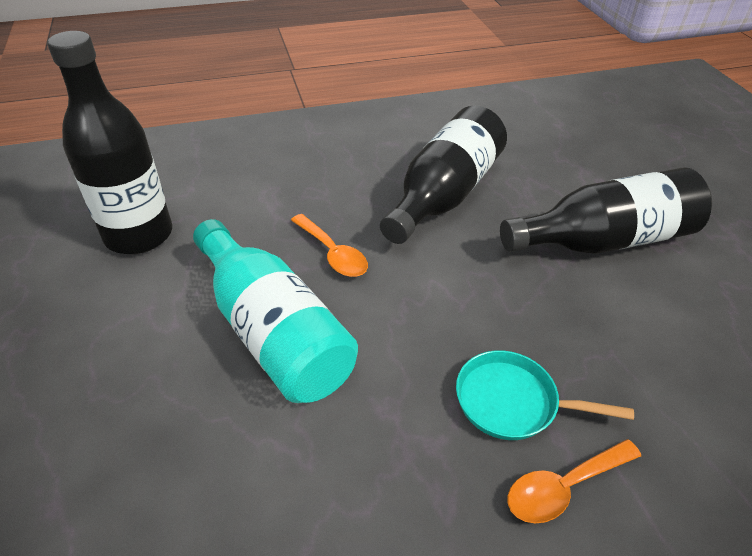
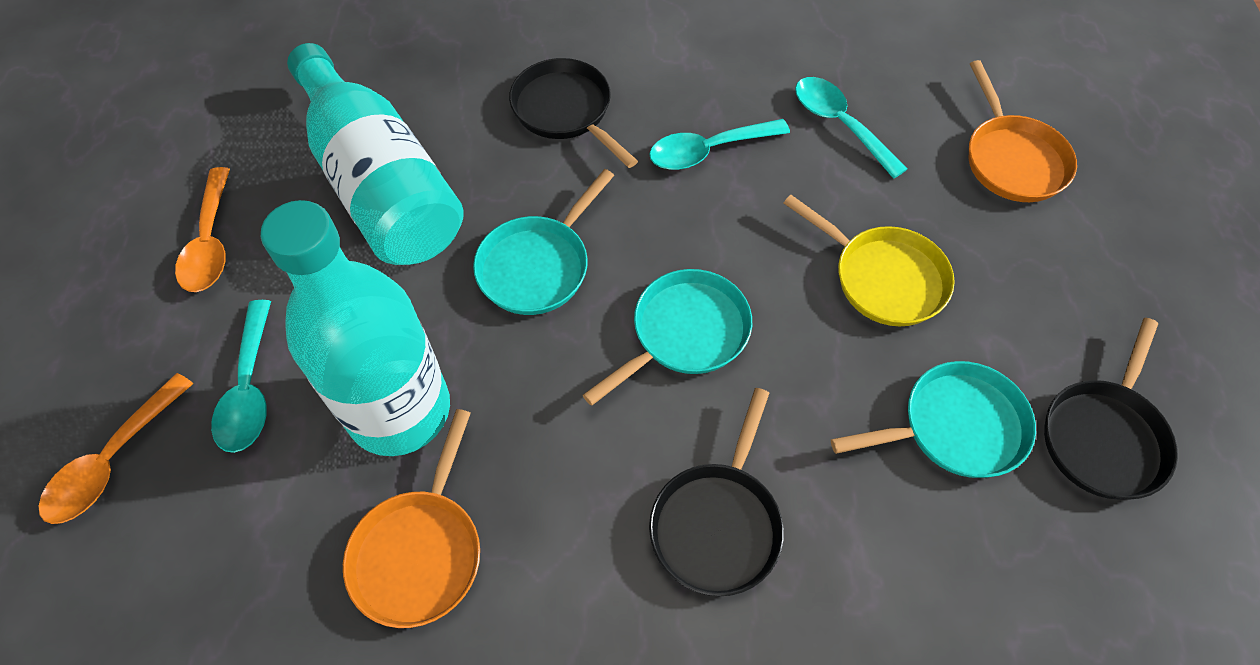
black bottle: 3 -> 0
black pan: 0 -> 3
orange pan: 0 -> 2
turquoise bottle: 1 -> 2
turquoise pan: 1 -> 3
turquoise spoon: 0 -> 3
yellow pan: 0 -> 1

